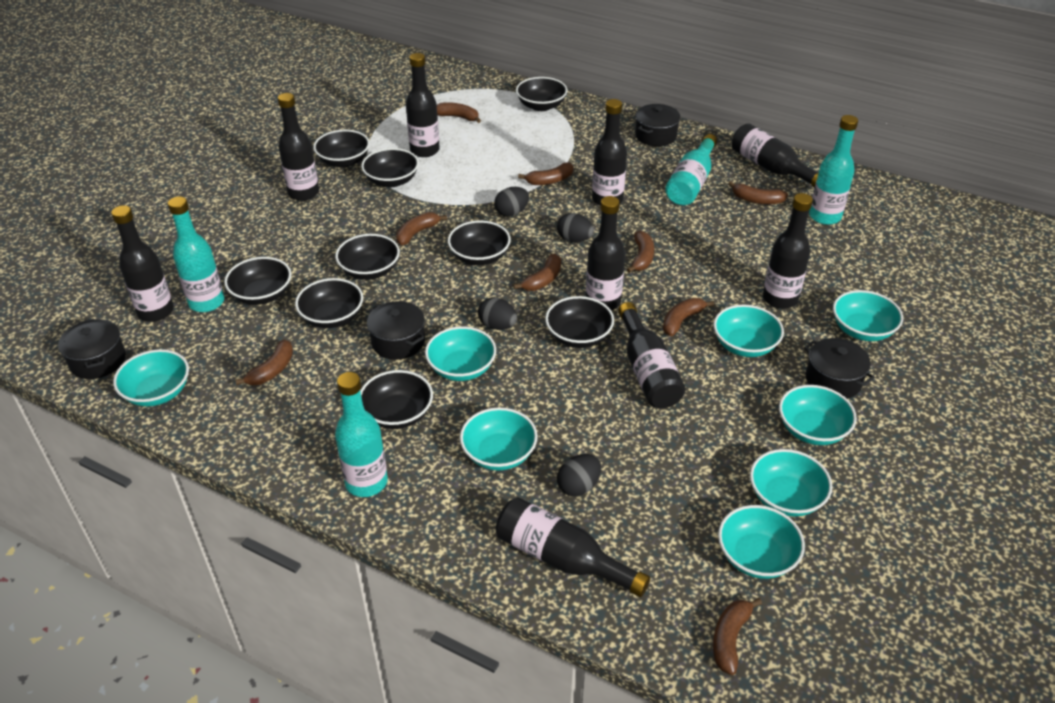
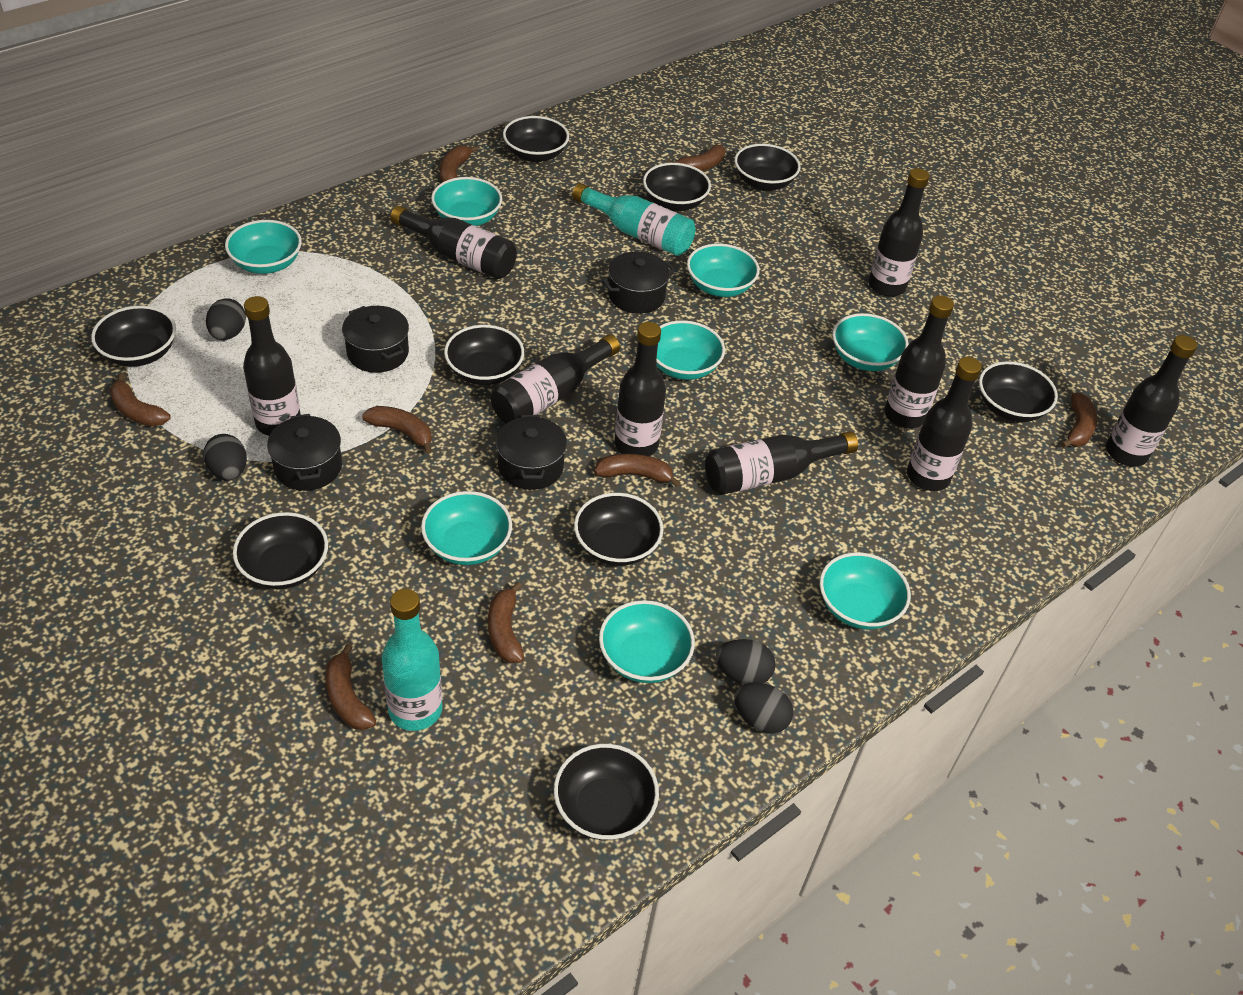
brown banana: 9 -> 8
turquoise bottle: 4 -> 2

